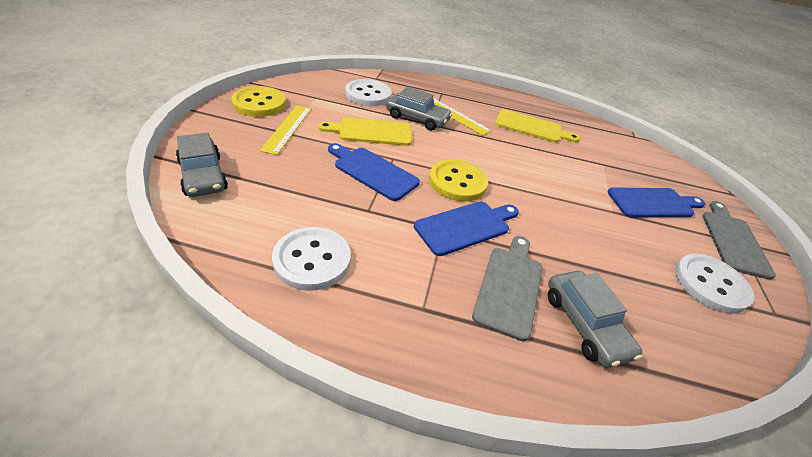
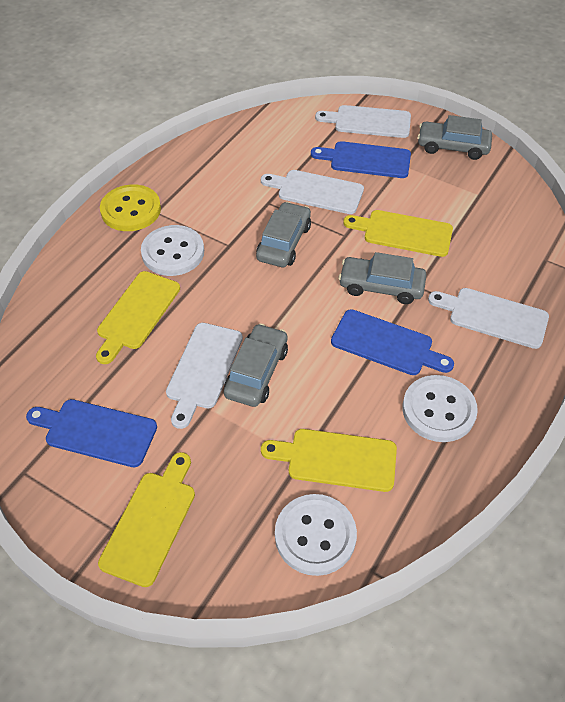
grey car: 3 -> 4
grey cutting board: 2 -> 0
white cutting board: 0 -> 4
yellow button: 2 -> 1
yellow cutting board: 2 -> 4
yellow ruler: 2 -> 0

